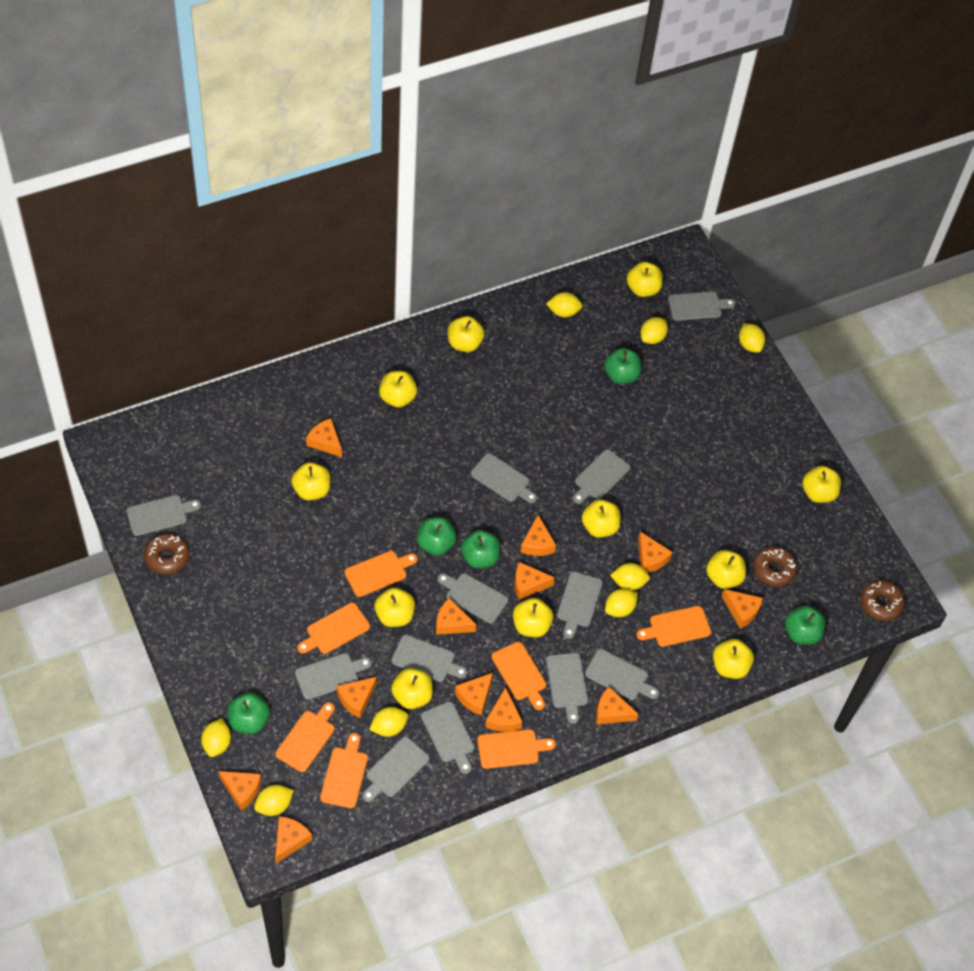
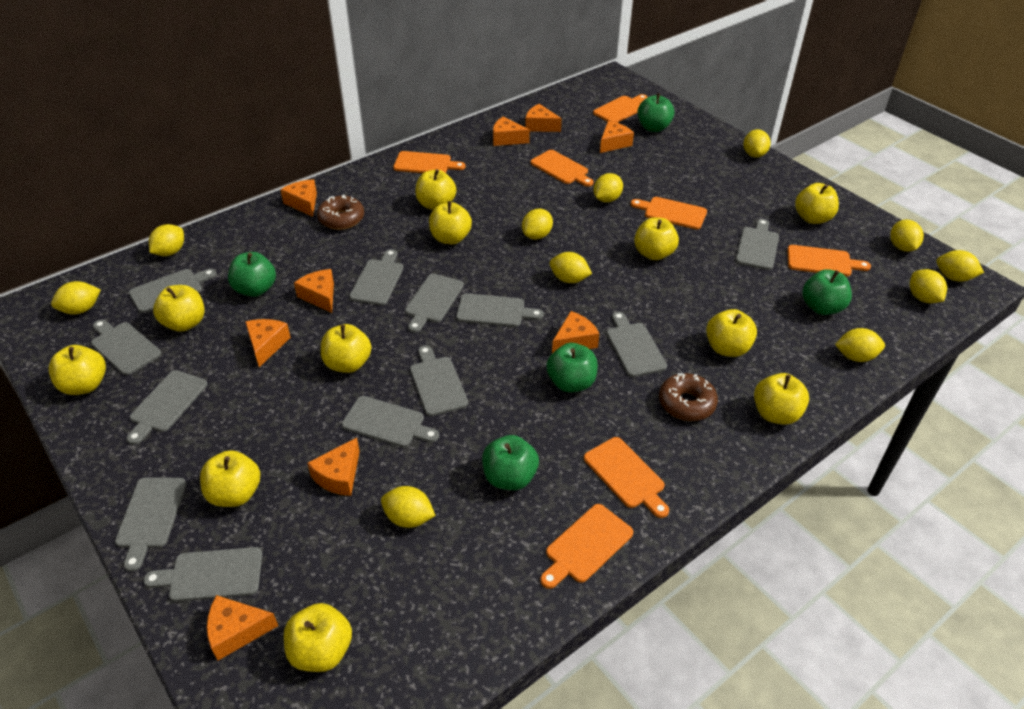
brown donut: 3 -> 2
orange cheese: 12 -> 9
yellow lemon: 8 -> 11

